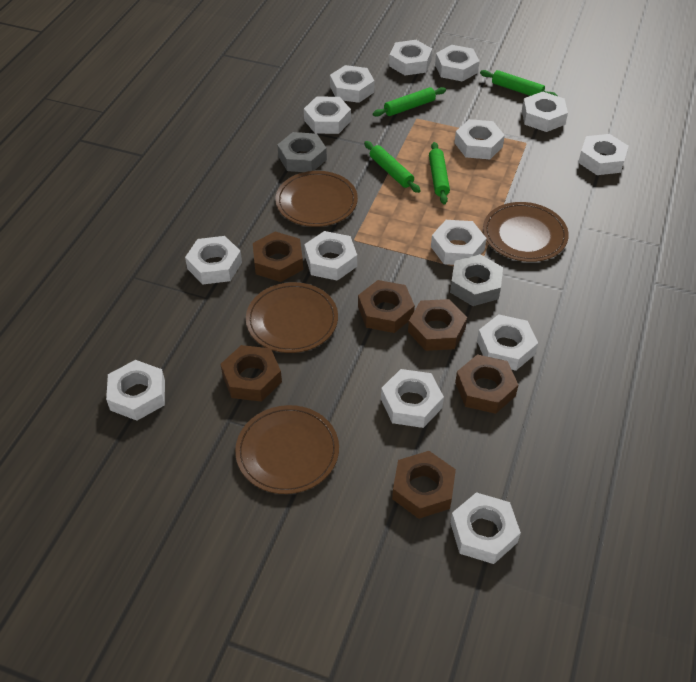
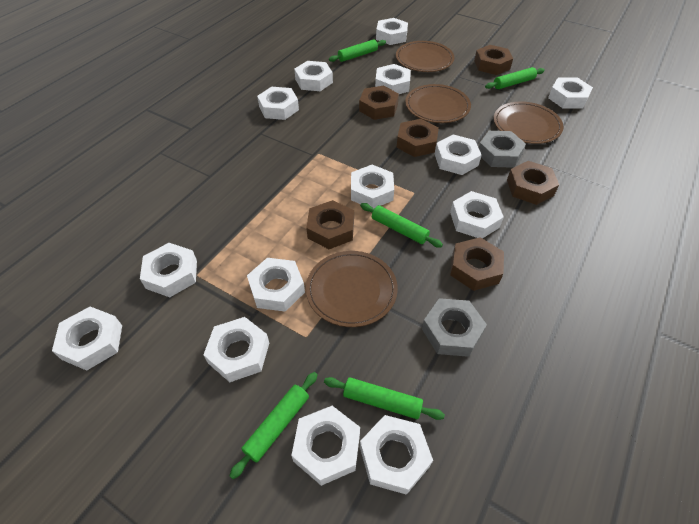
green rolling pin: 4 -> 5

